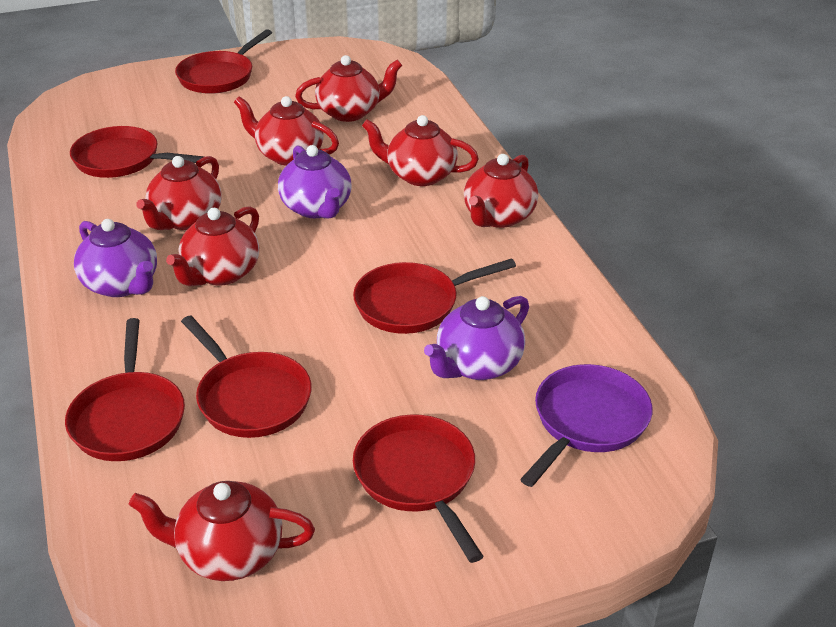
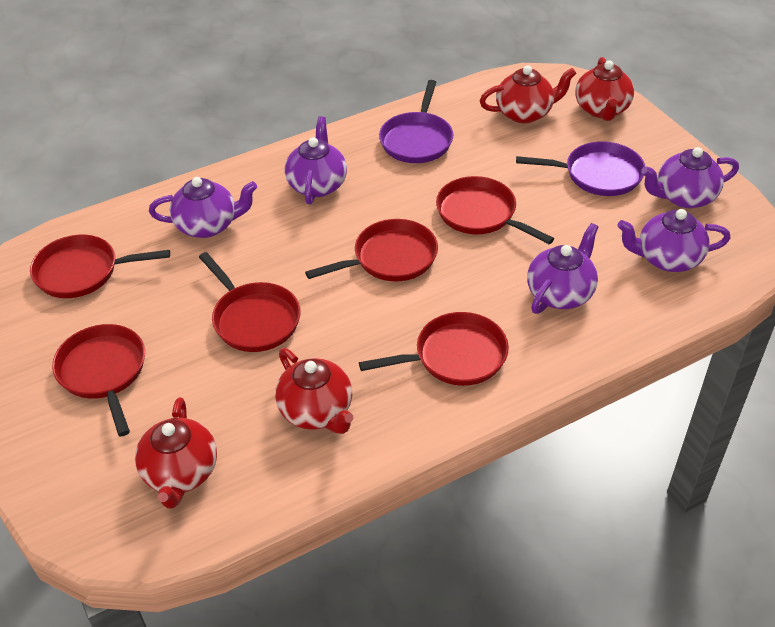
purple pan: 1 -> 2
purple teapot: 3 -> 5
red teapot: 7 -> 4

